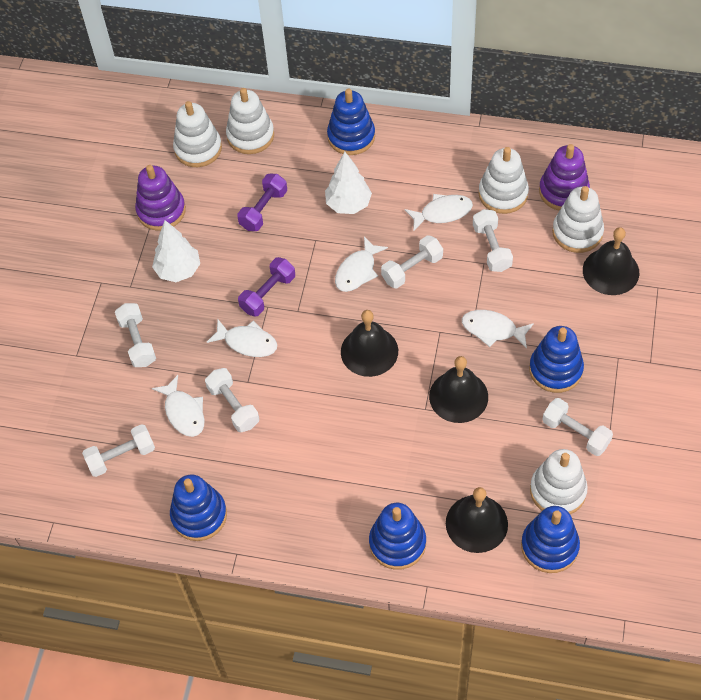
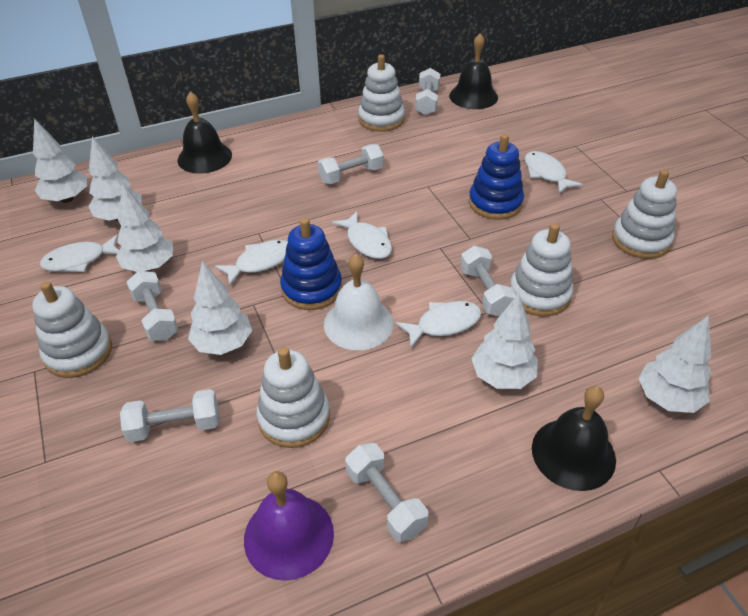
black bell: 4 -> 3
blue stacking toy: 5 -> 2
purple bell: 0 -> 1
purple dumbbell: 2 -> 0
purple stacking toy: 2 -> 0
white bell: 0 -> 1
white tree: 2 -> 6

